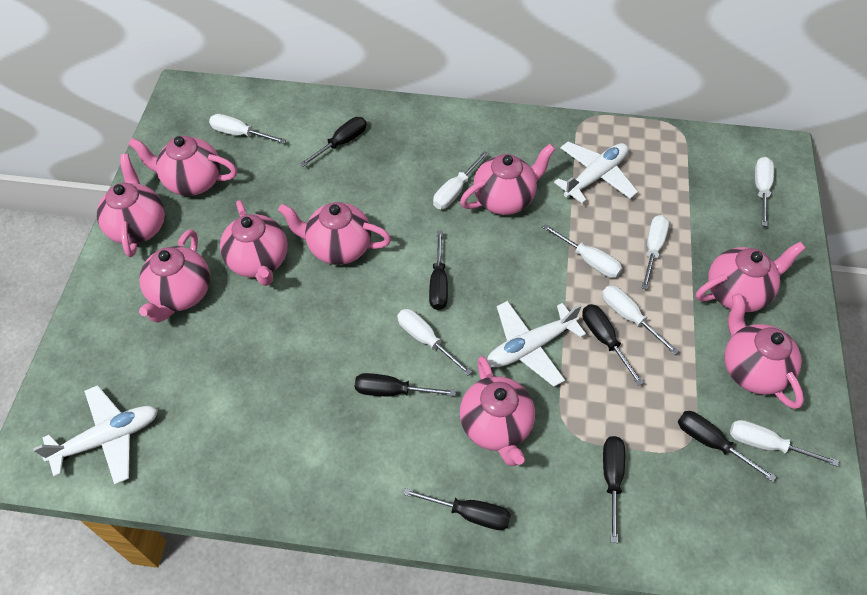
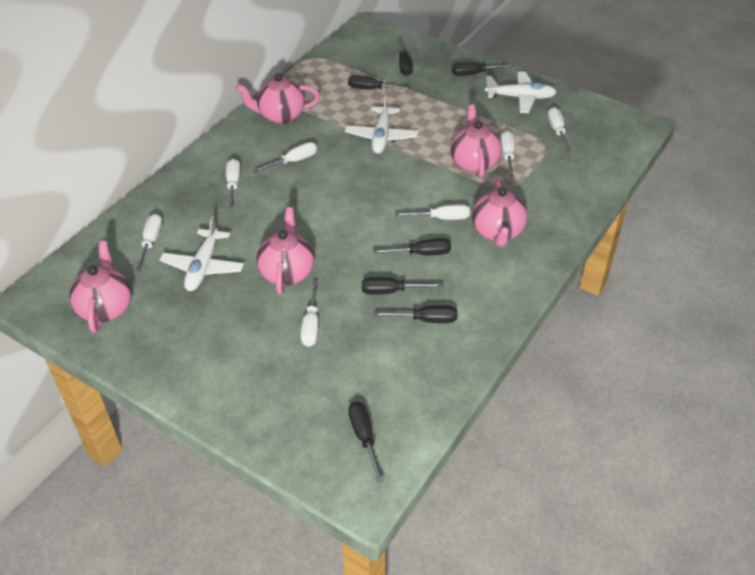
pink teapot: 9 -> 5
white screwdriver: 8 -> 7

